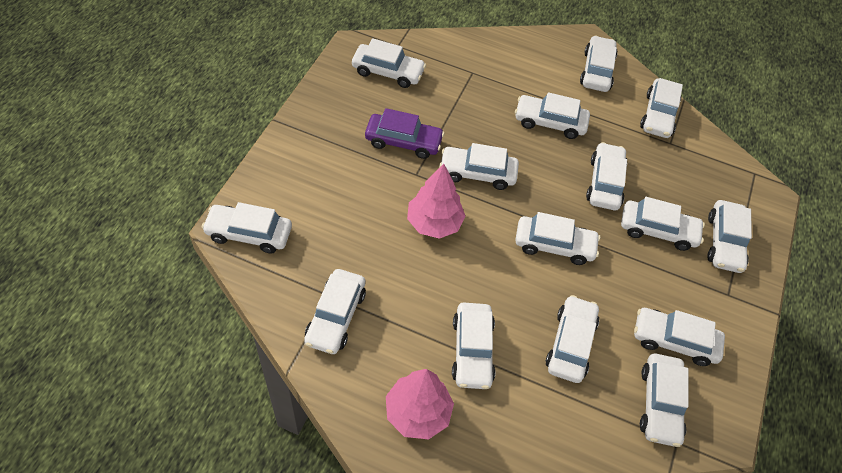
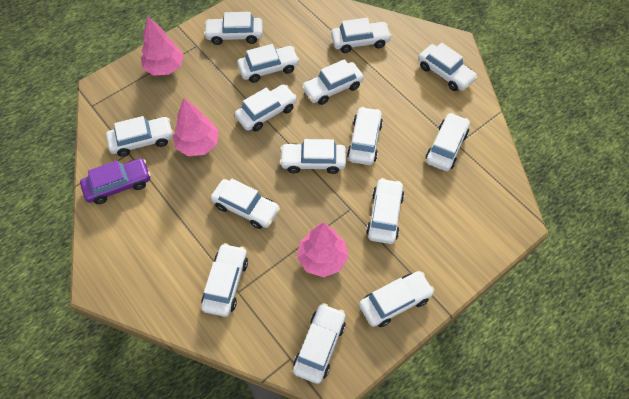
pink tree: 2 -> 3

